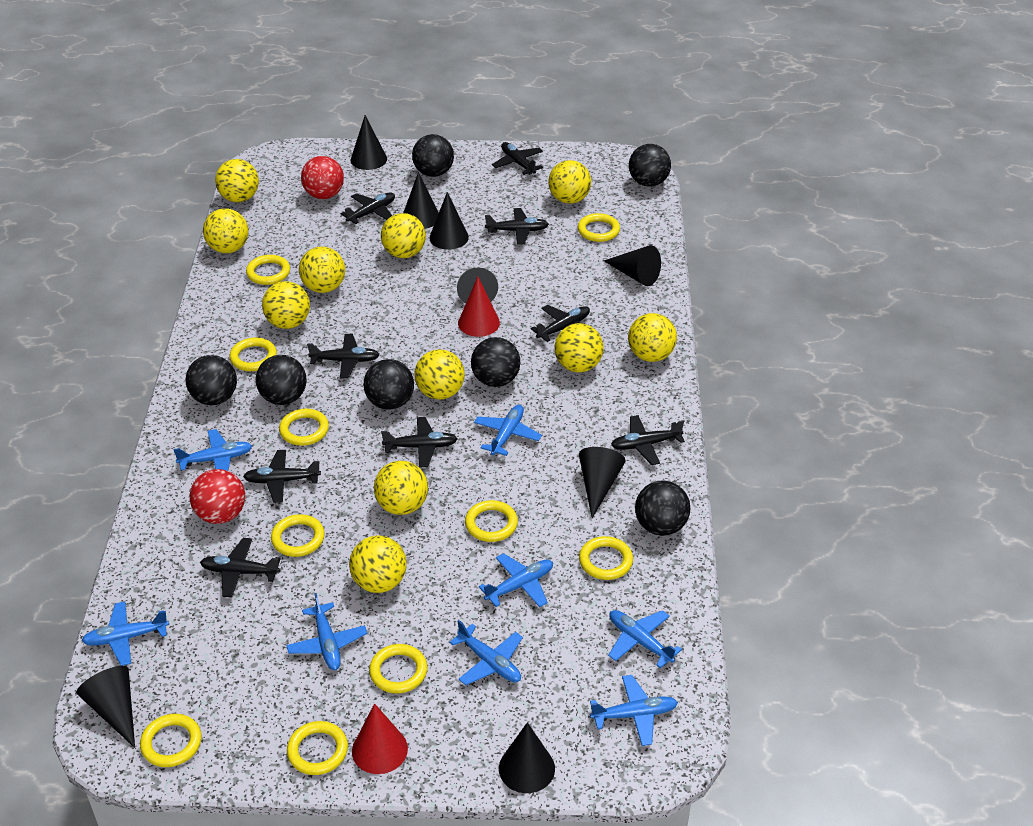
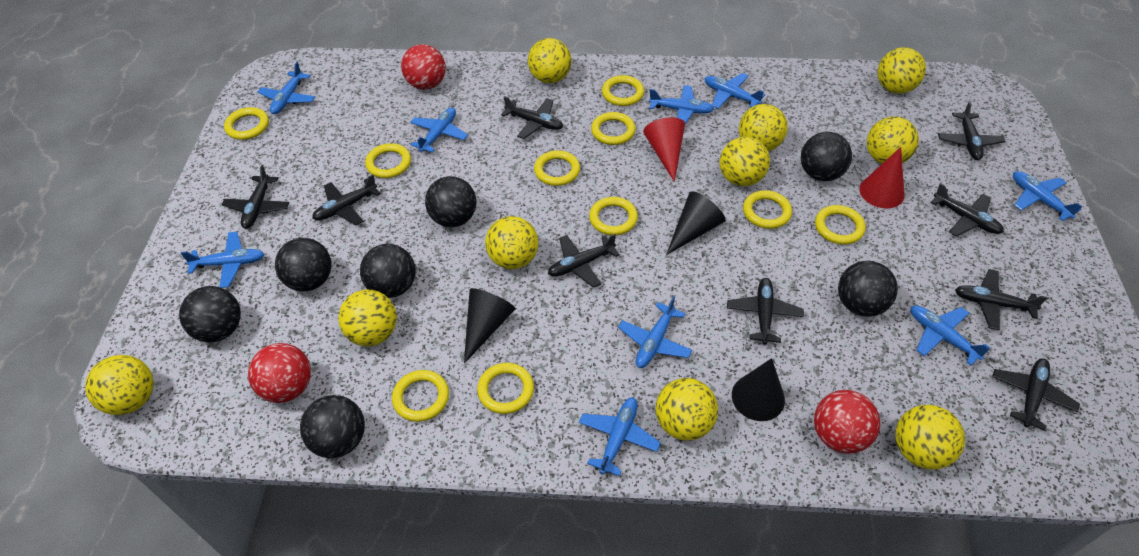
black cone: 8 -> 3
blue plane: 8 -> 9
red ball: 2 -> 3
yellow ball: 11 -> 10

